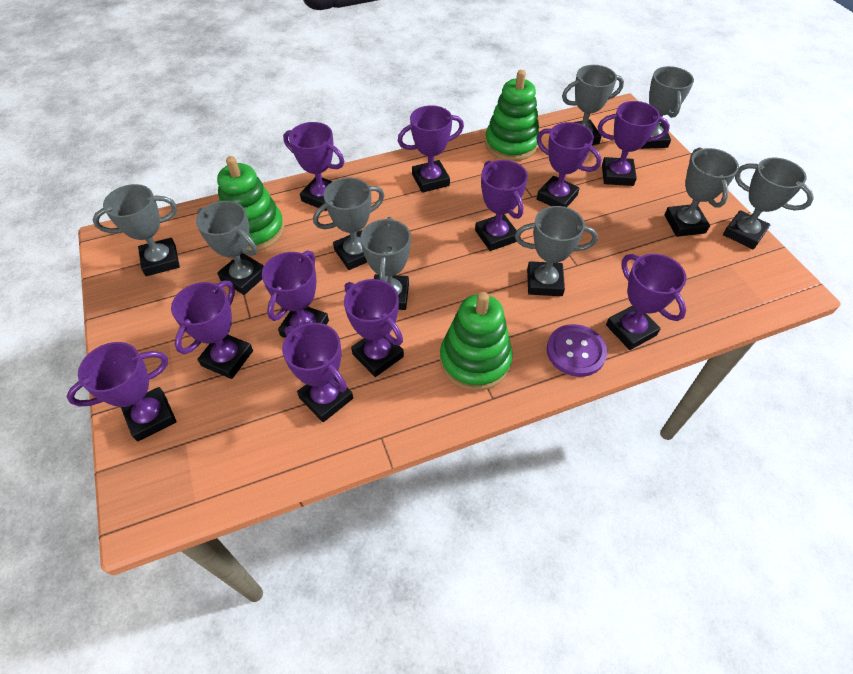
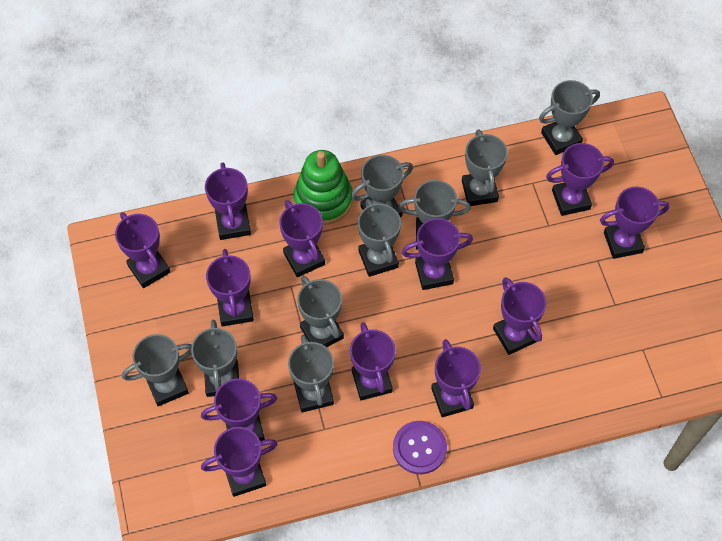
green stacking toy: 3 -> 1
purple trophy: 11 -> 12

